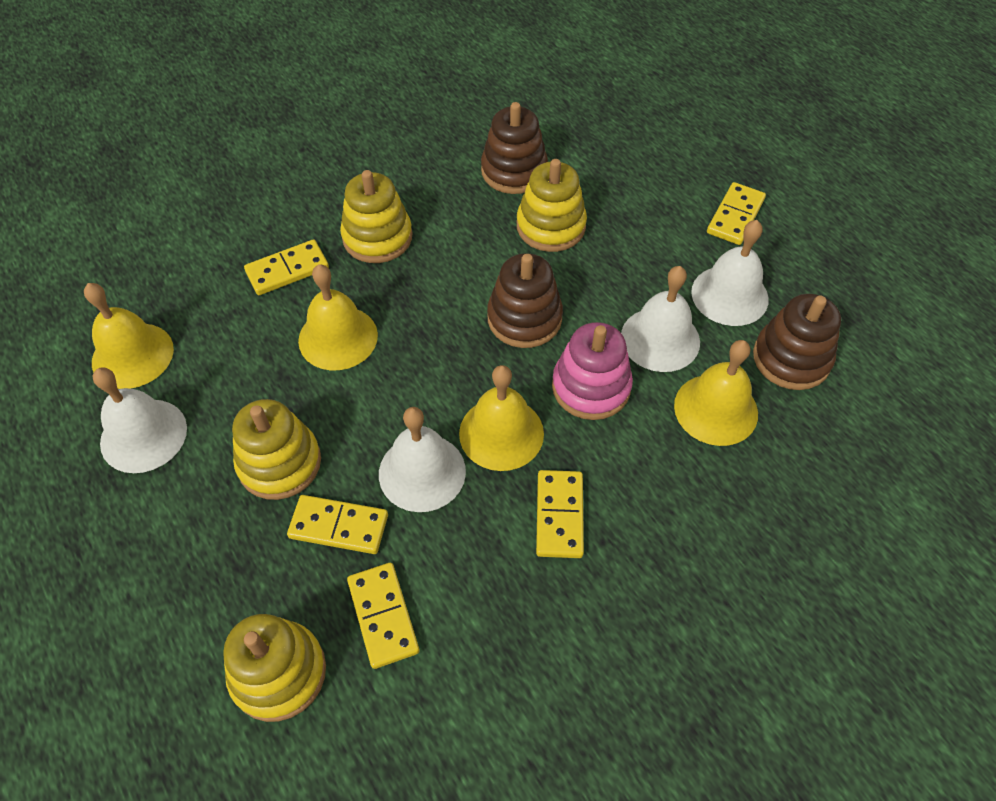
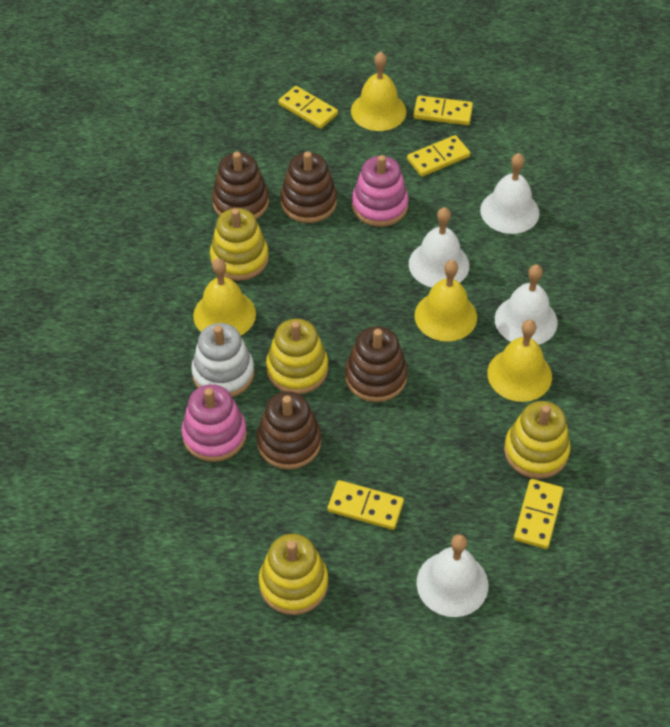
brown stacking toy: 3 -> 4
pink stacking toy: 1 -> 2
white stacking toy: 0 -> 1

